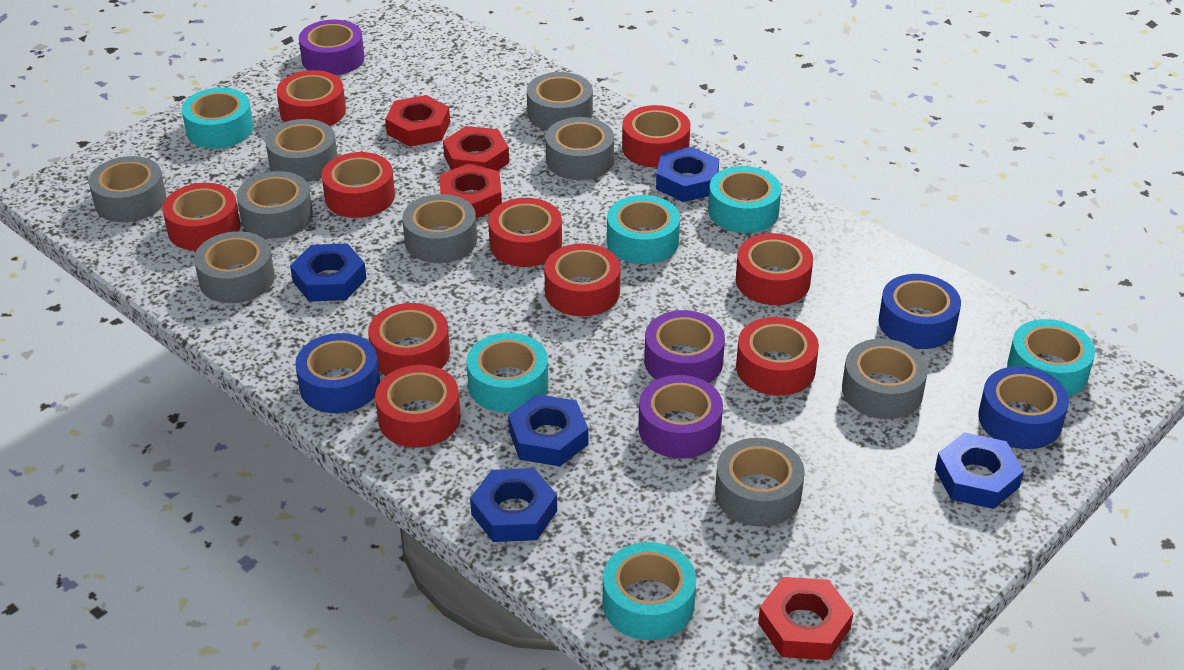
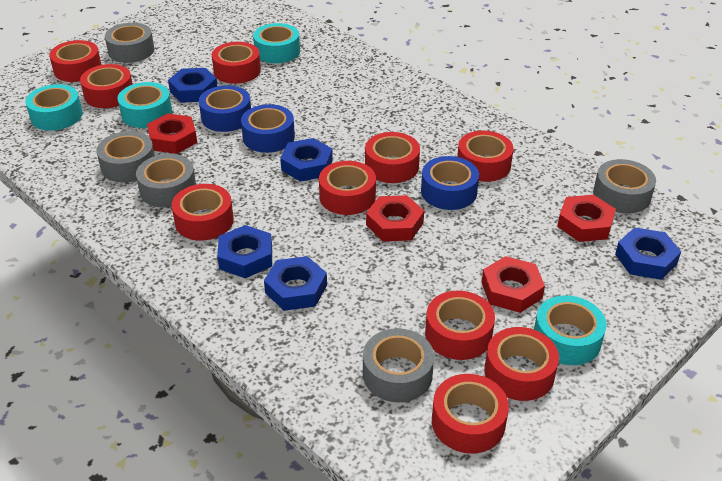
grey tape: 9 -> 5
purple tape: 3 -> 0
turquoise tape: 6 -> 4

